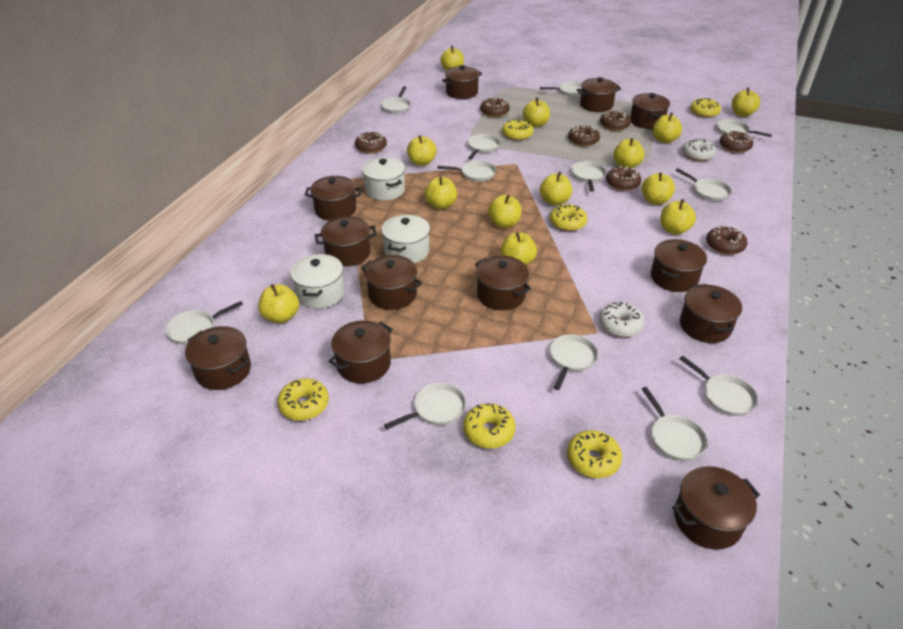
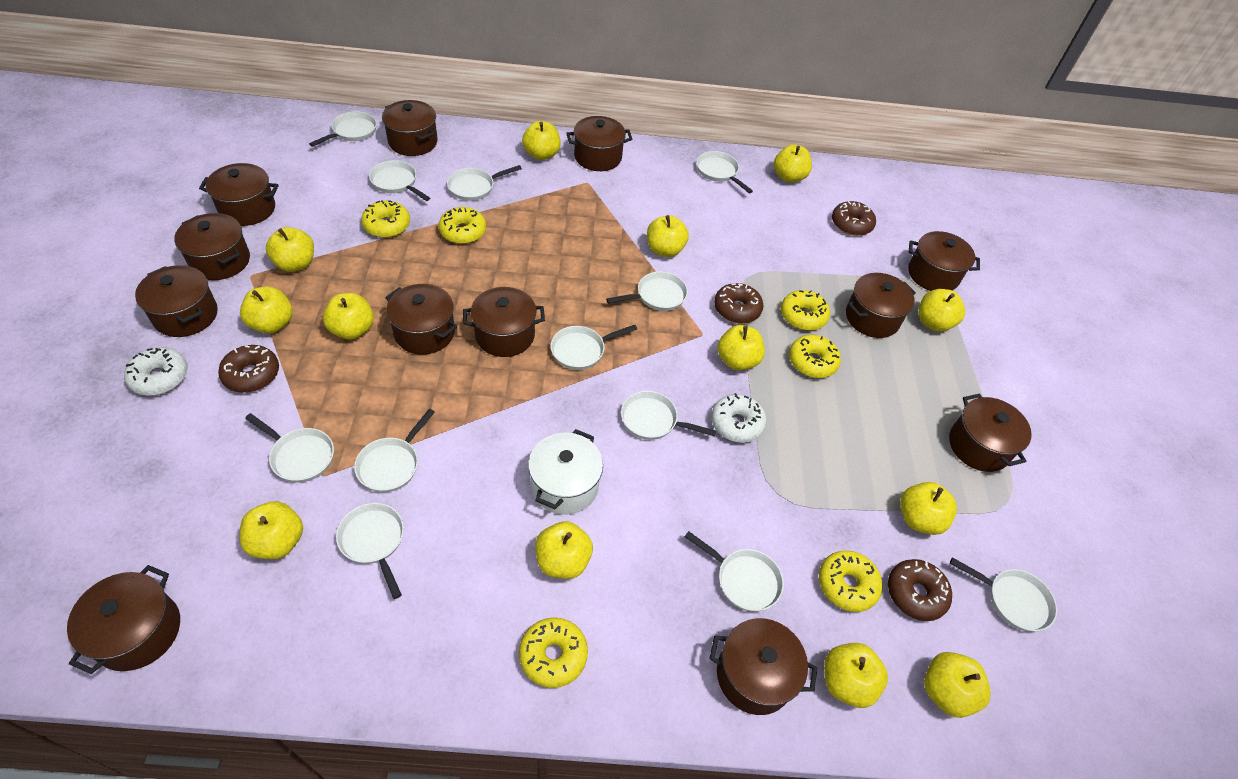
brown donut: 7 -> 4
white pot: 3 -> 1

